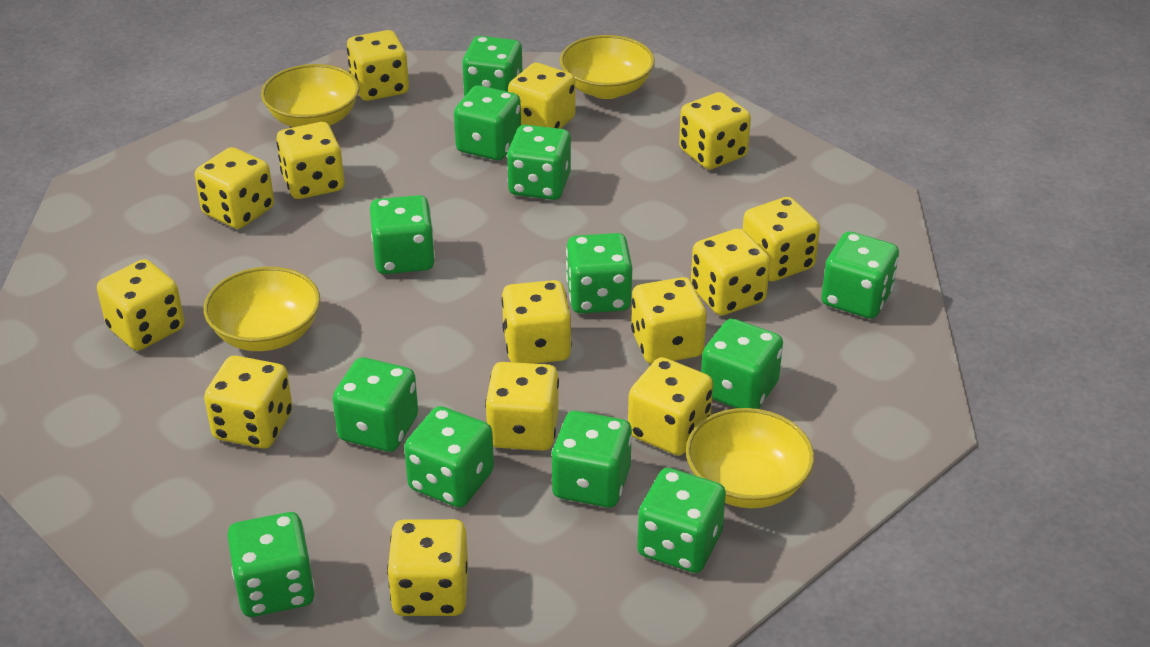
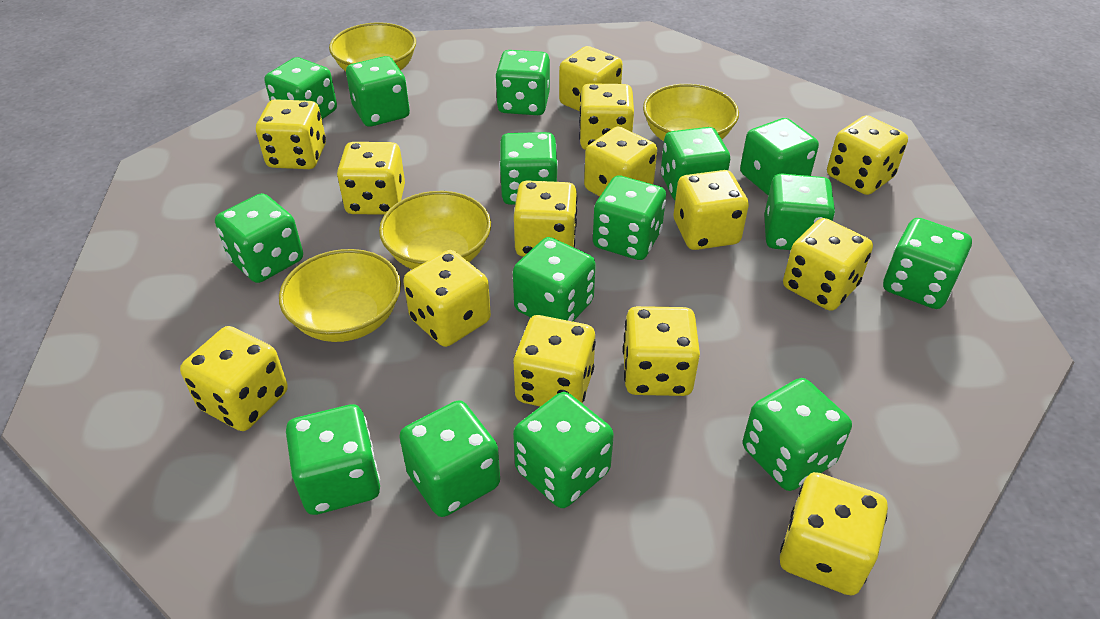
green dice: 12 -> 15

